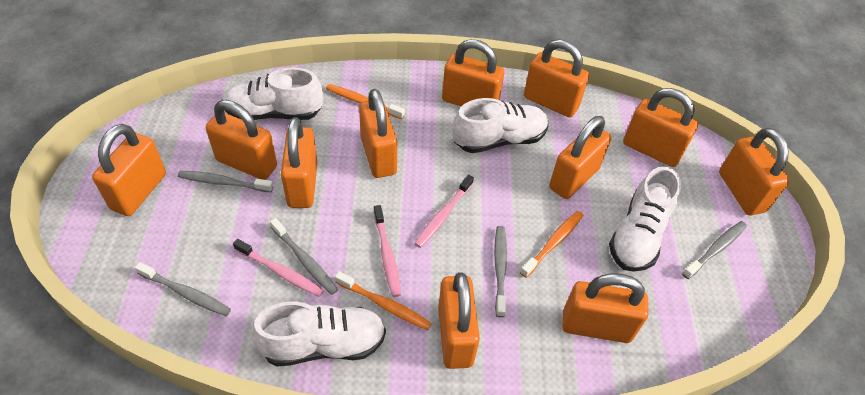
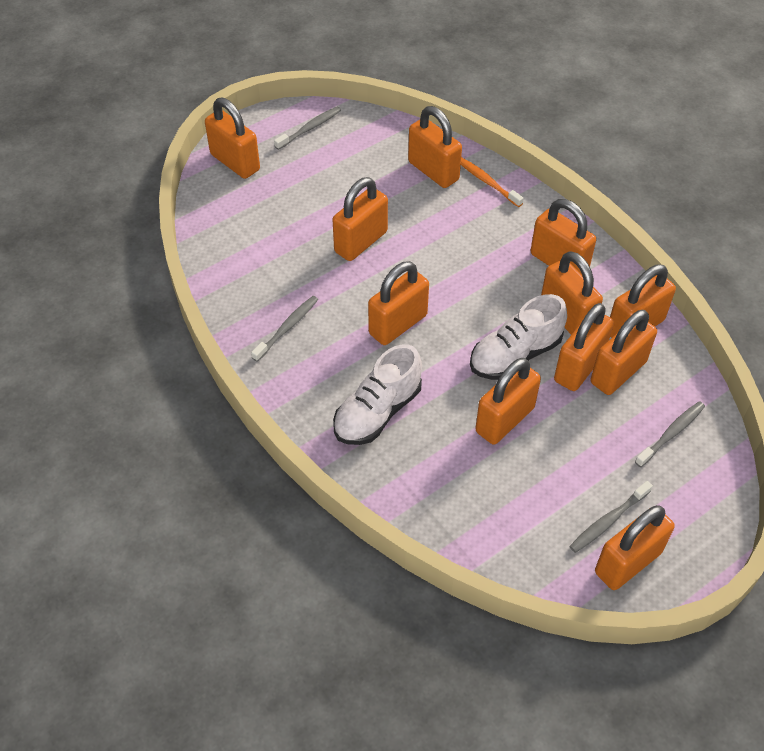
grey toothbrush: 5 -> 4
orange toothbrush: 3 -> 1
pink toothbrush: 3 -> 0
white shoe: 4 -> 2

